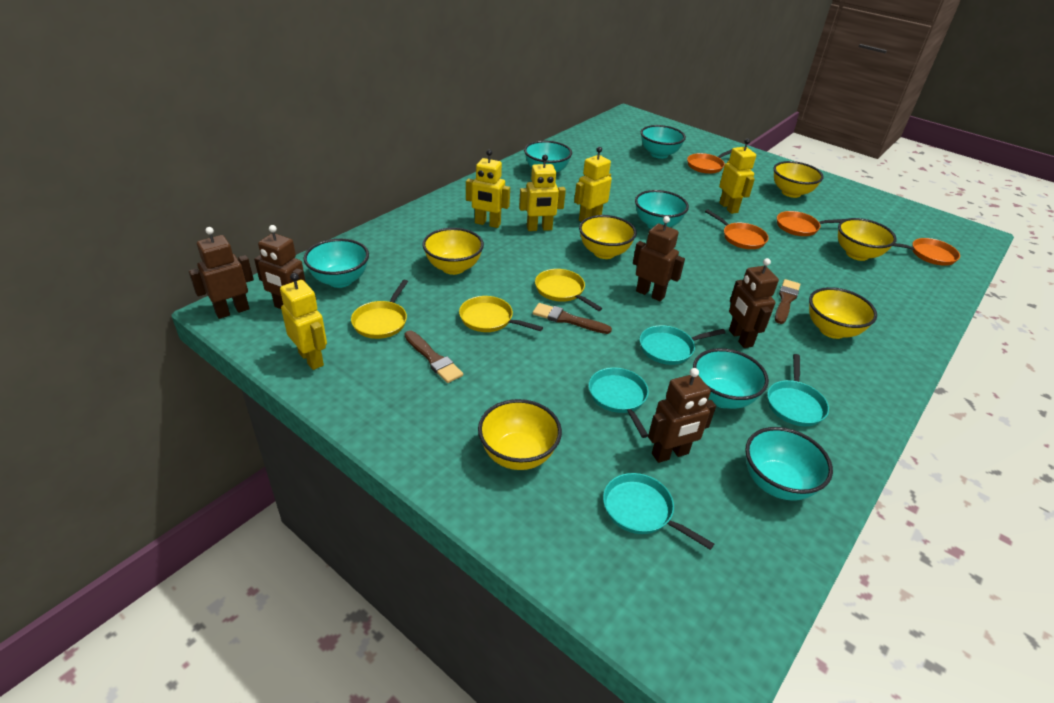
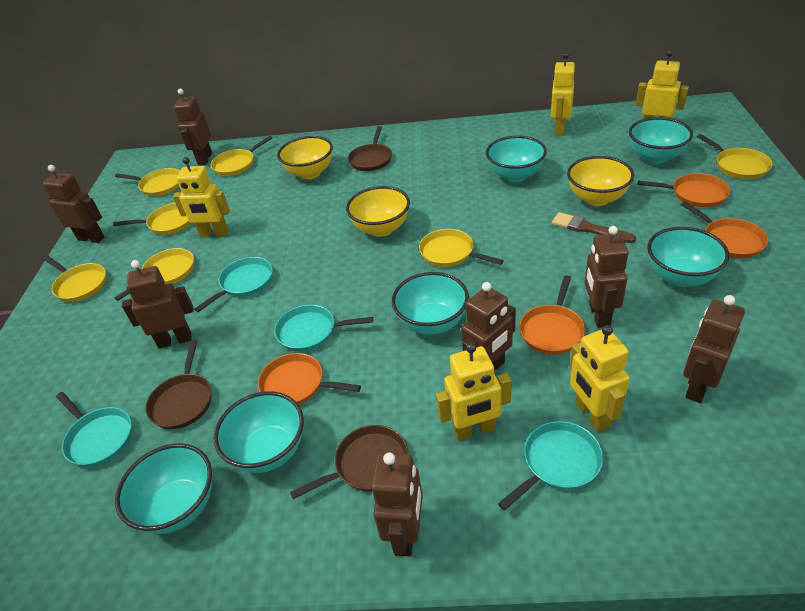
brown brush: 3 -> 1
brown pan: 0 -> 3
brown robot: 5 -> 7
yellow bowl: 6 -> 3
yellow pan: 3 -> 7

